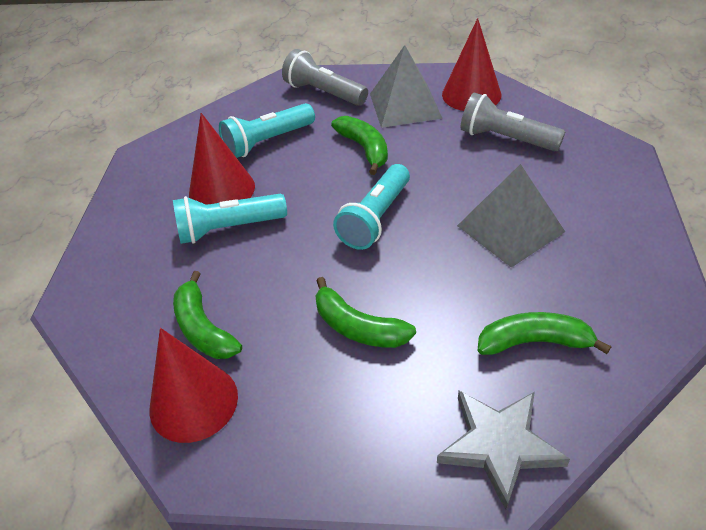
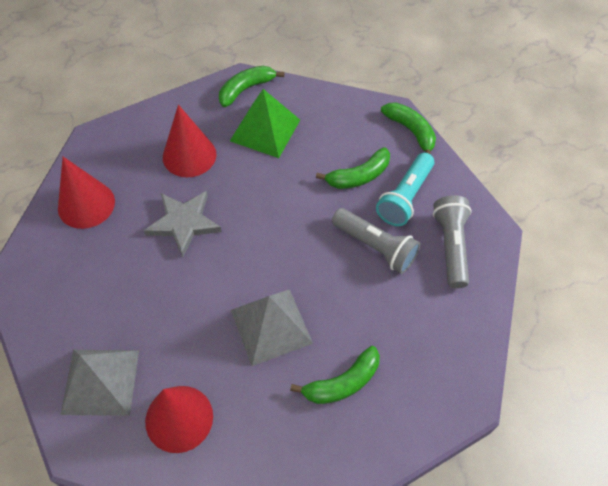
green pyramid: 0 -> 1
turquoise flashlight: 3 -> 1

